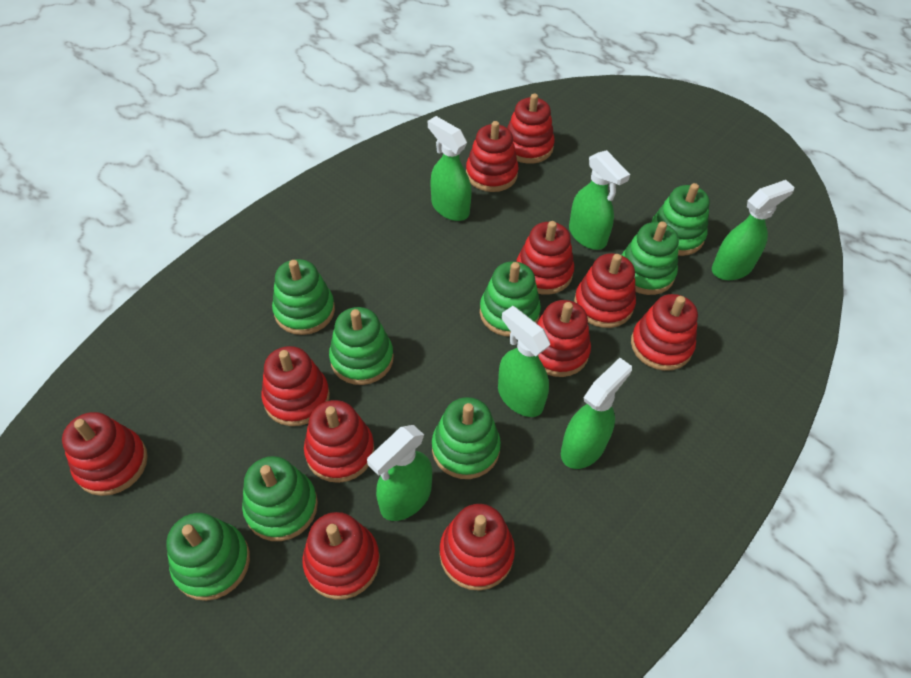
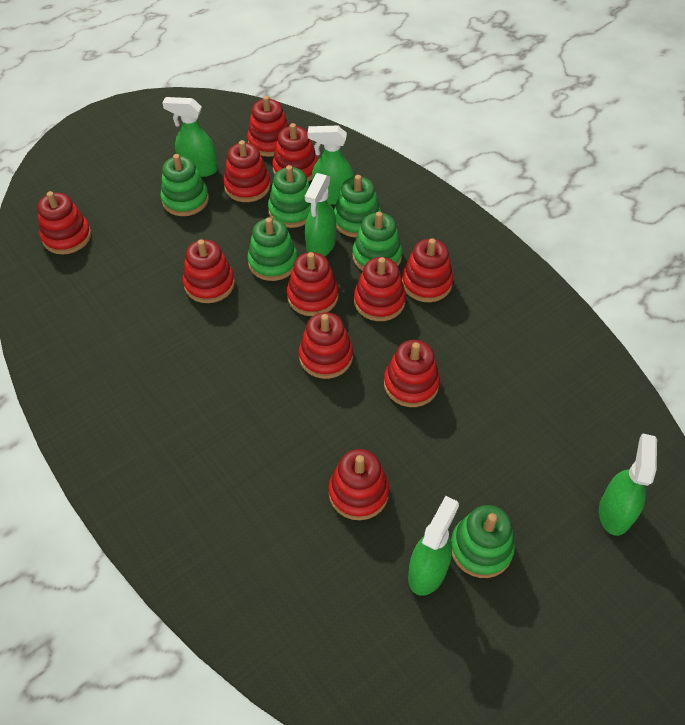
green spray bottle: 6 -> 5
green stacking toy: 8 -> 6

